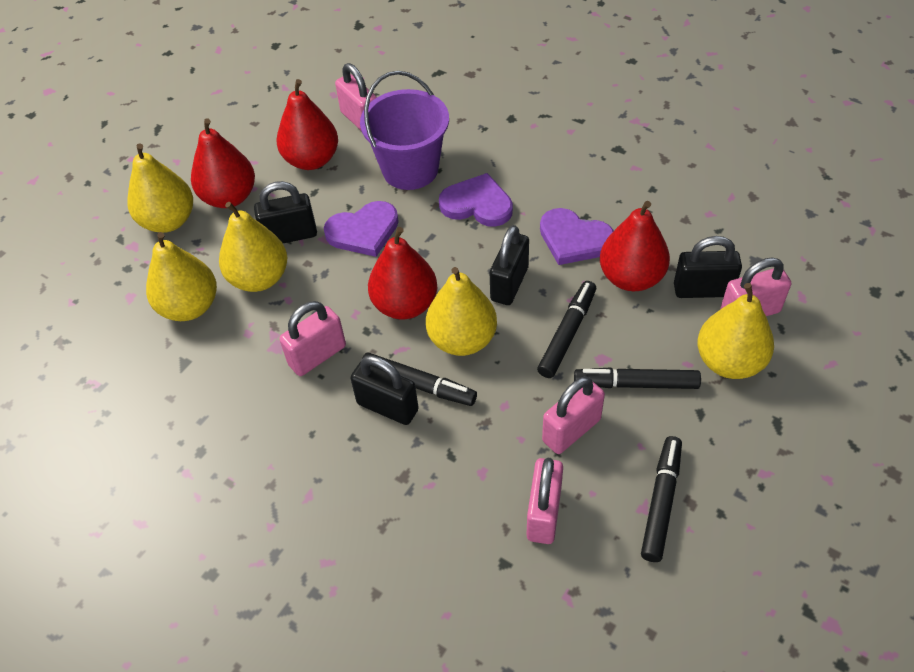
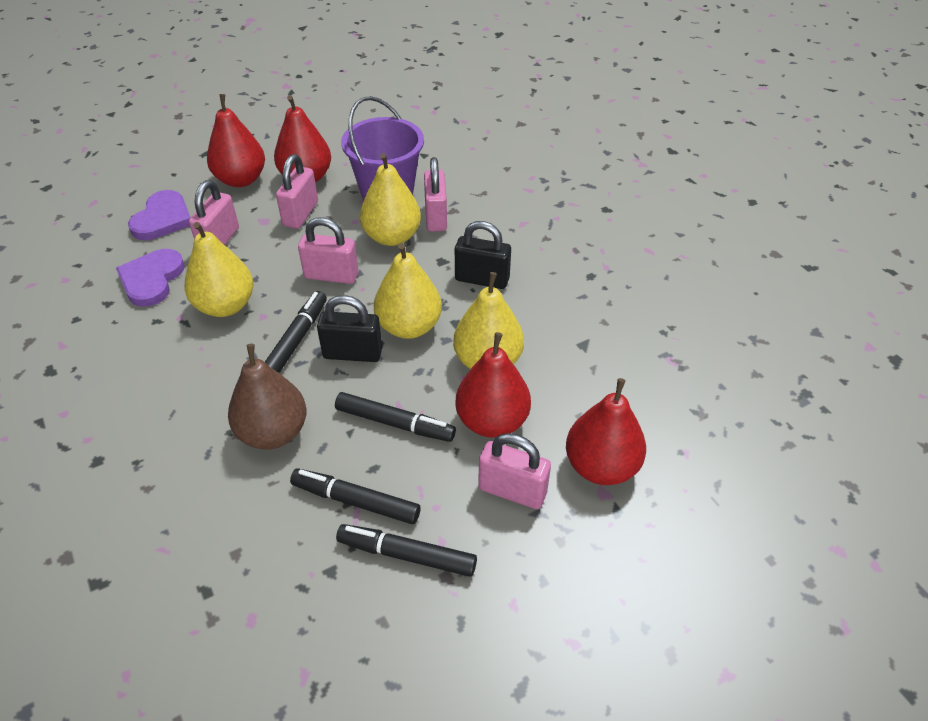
black padlock: 4 -> 2
brown pear: 0 -> 1
purple heart: 3 -> 2
yellow pear: 5 -> 4

